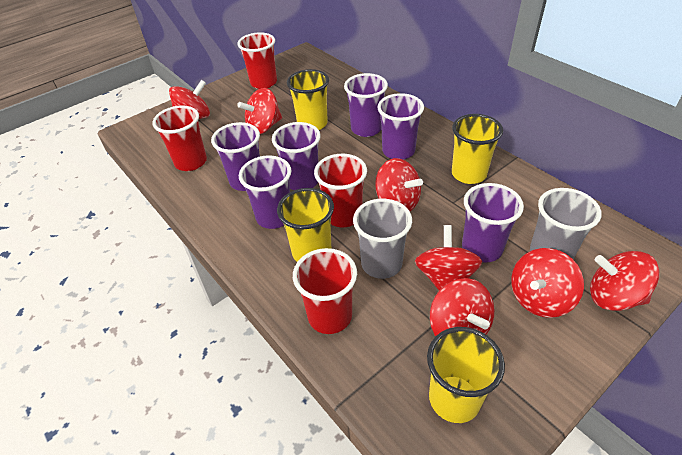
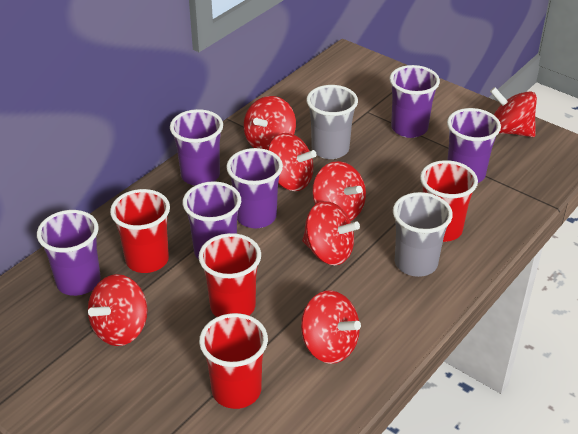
yellow cup: 4 -> 0

